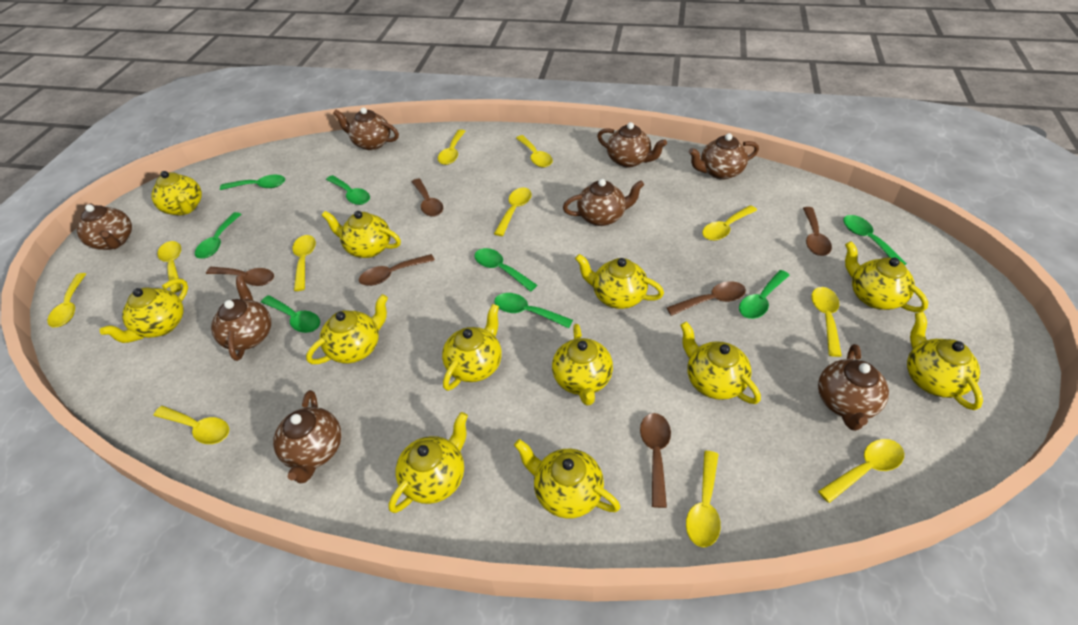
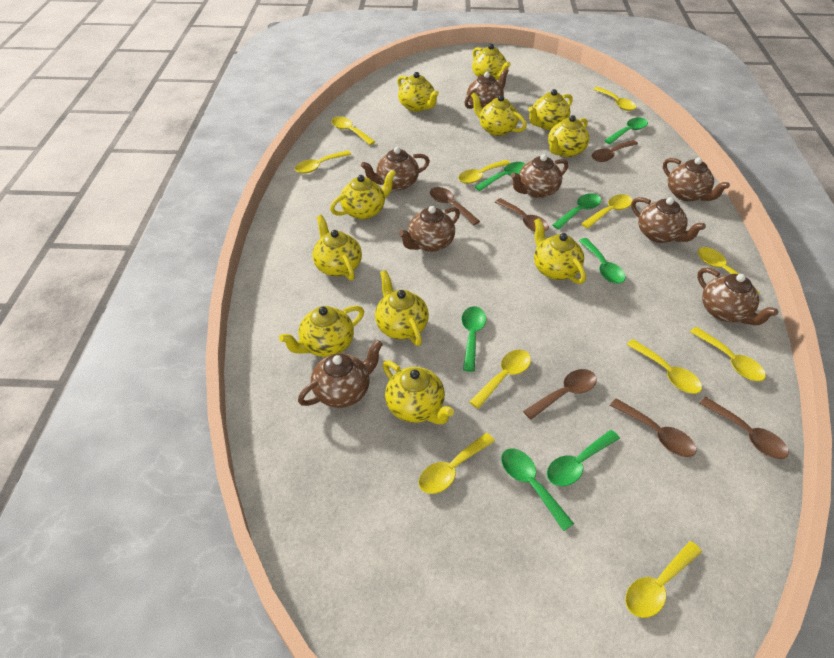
green spoon: 8 -> 7
yellow teapot: 12 -> 11

